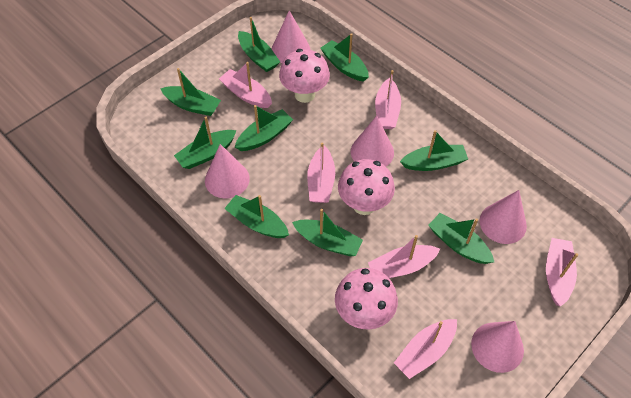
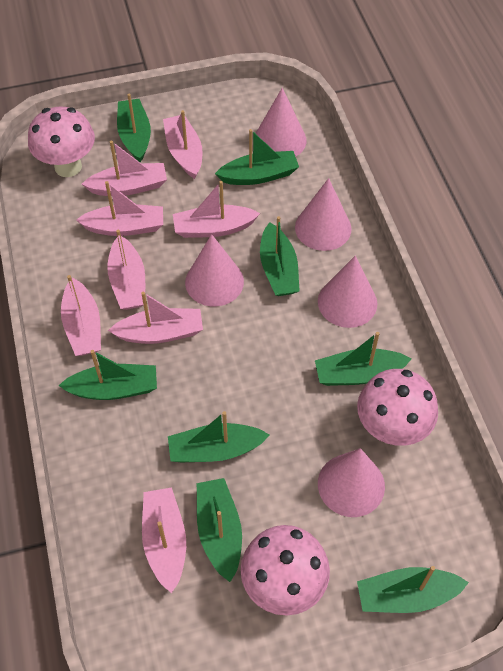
green boat: 9 -> 8
pink boat: 6 -> 8

